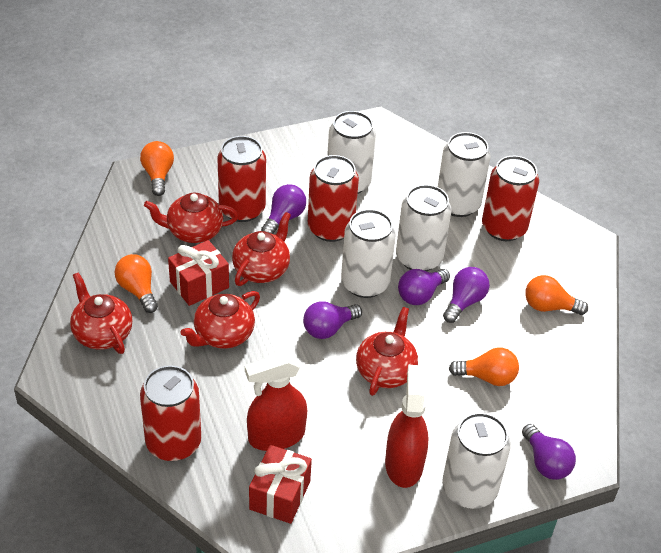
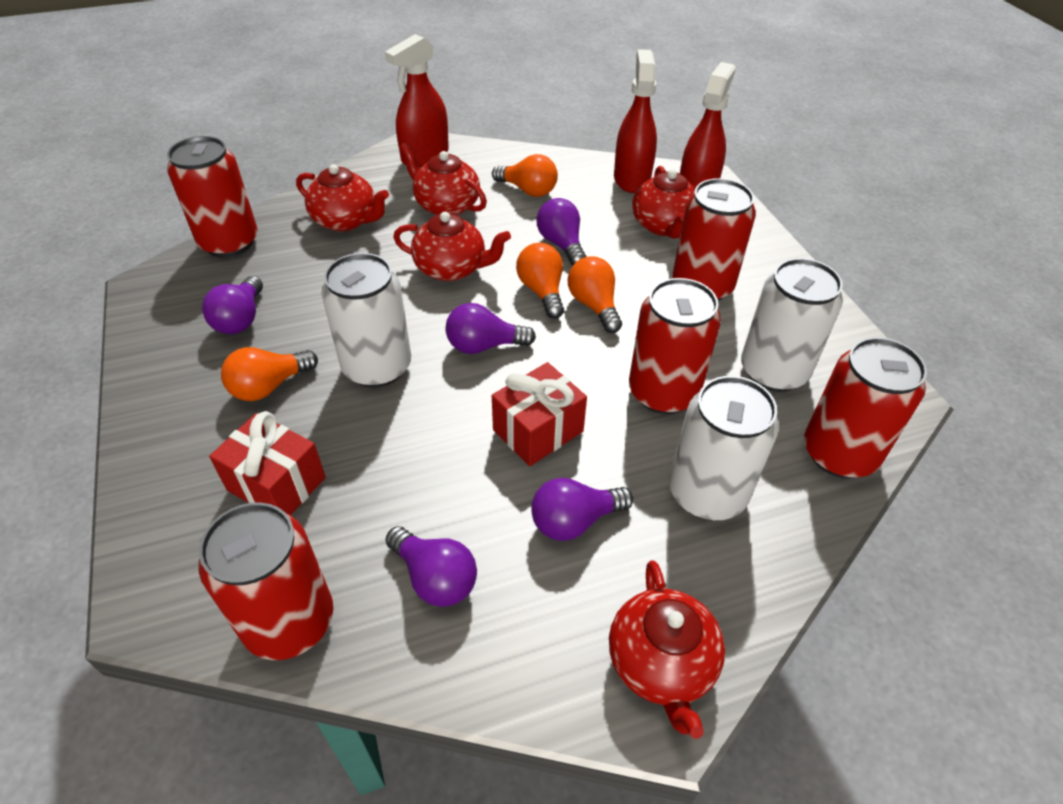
red can: 4 -> 5
red spray bottle: 2 -> 3
white can: 5 -> 3

